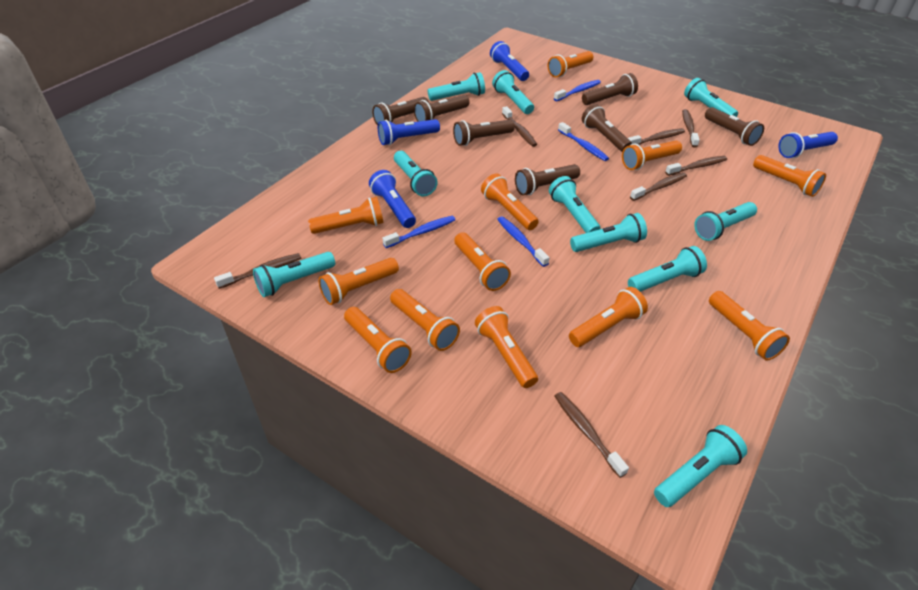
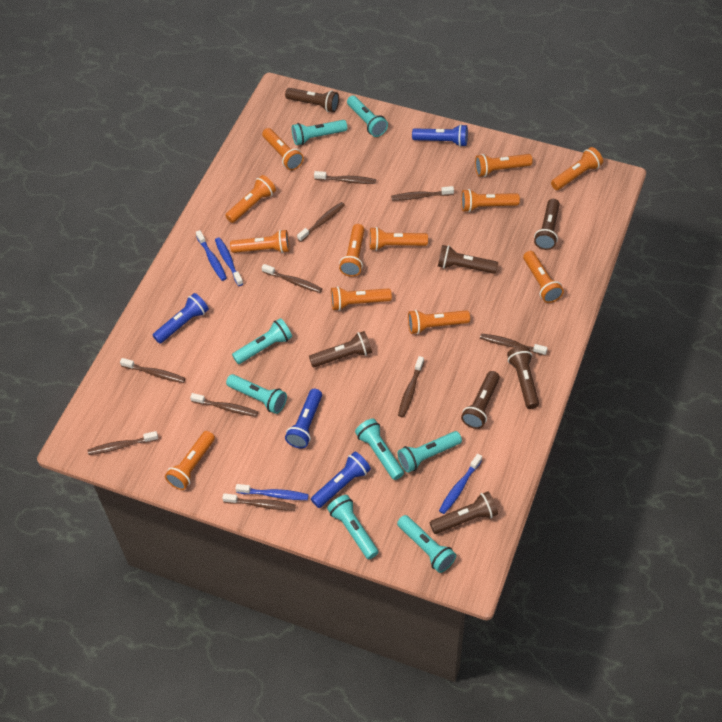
brown toothbrush: 7 -> 10
turquoise flashlight: 10 -> 8

